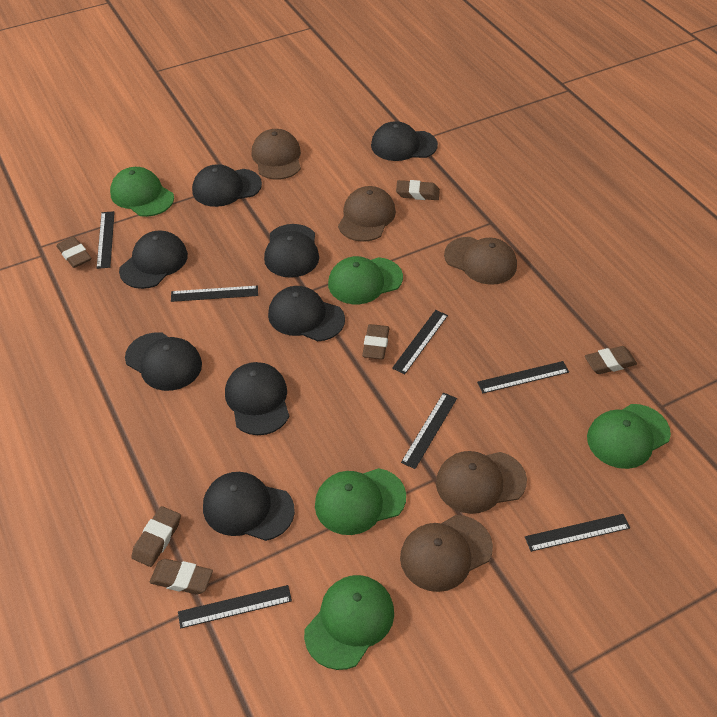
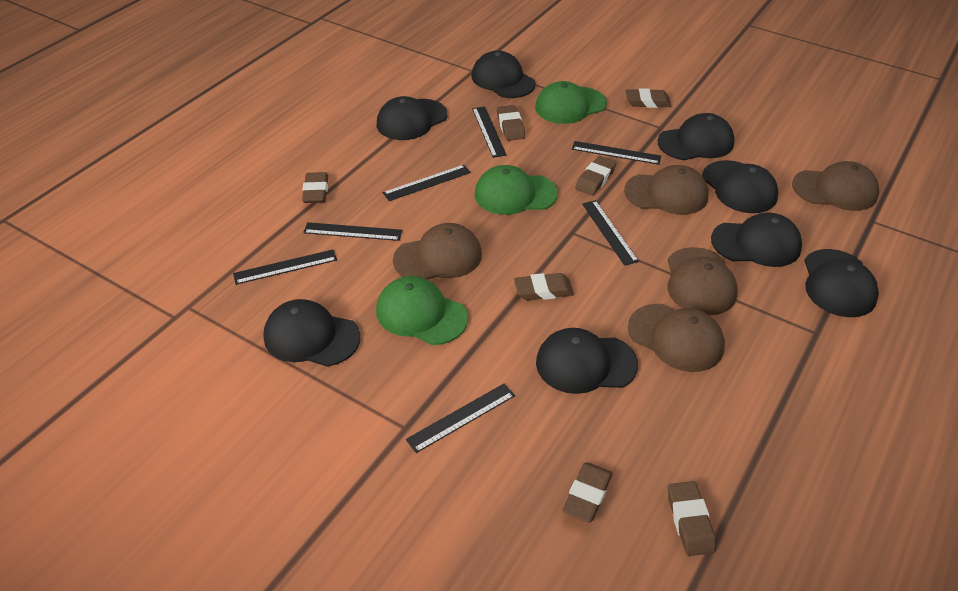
brown eraser: 6 -> 7
green cap: 5 -> 3

